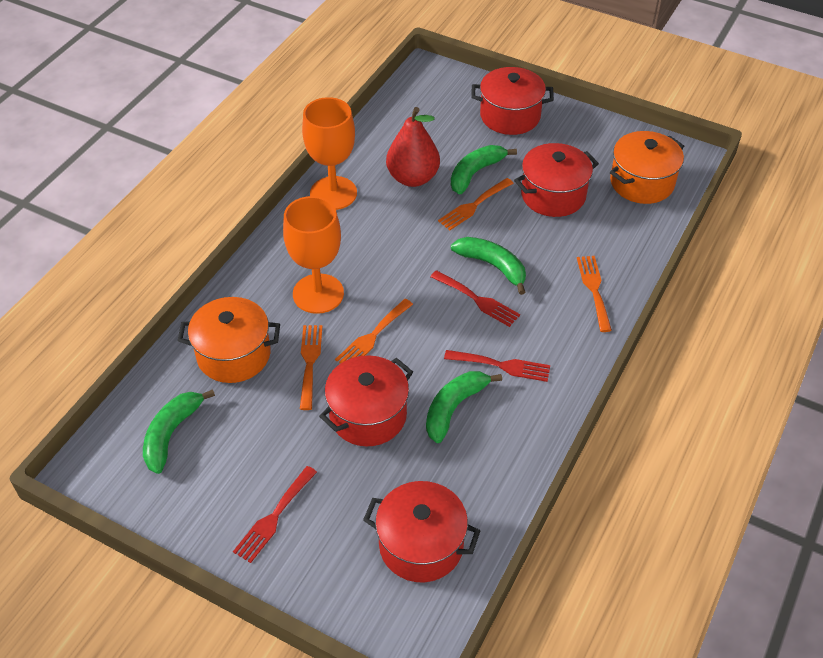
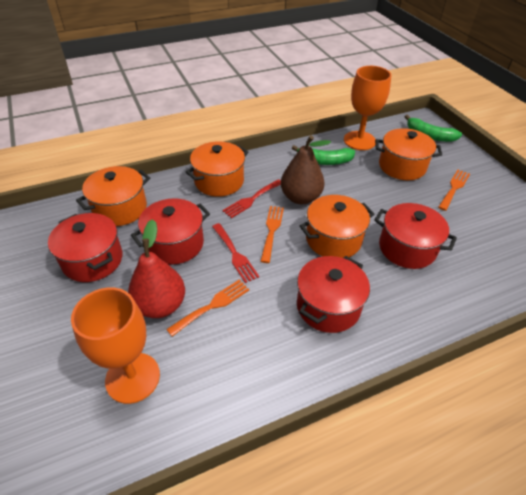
brown pear: 0 -> 1
green banana: 4 -> 2
orange fork: 4 -> 3
orange pot: 2 -> 4
red fork: 3 -> 2

